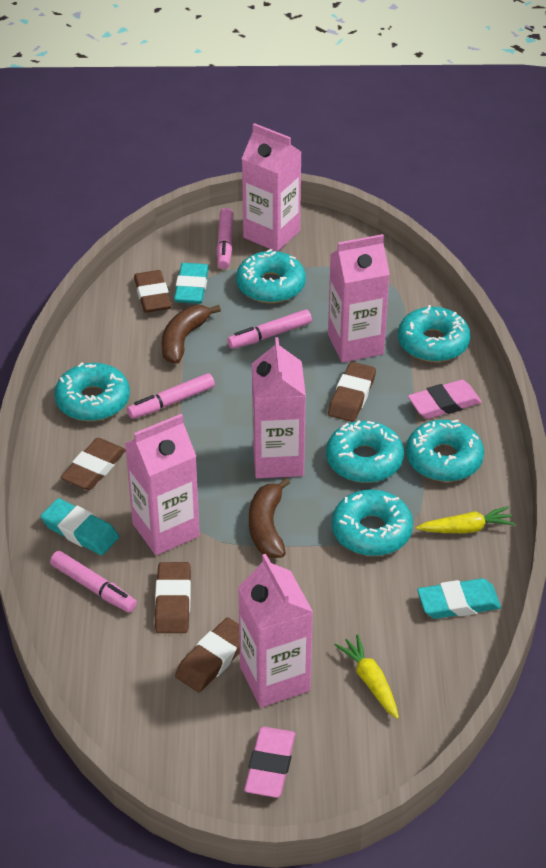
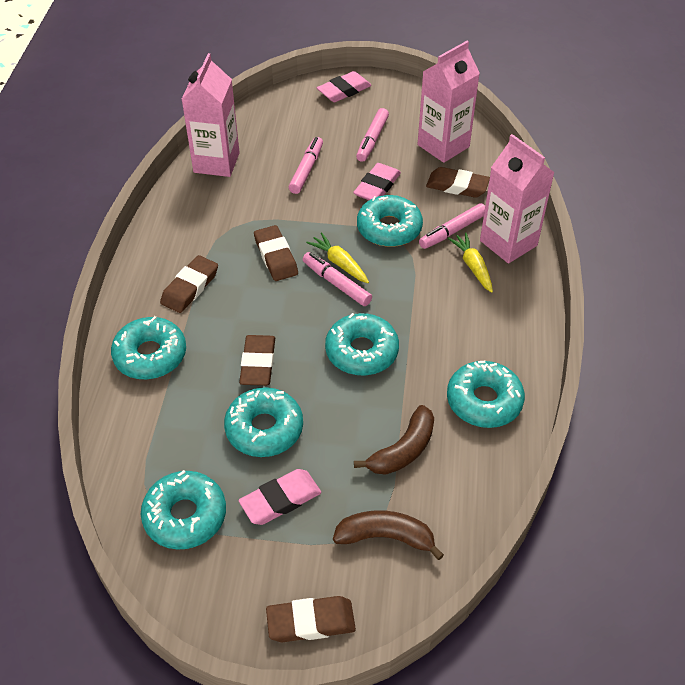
pink carton: 5 -> 3
pink eraser: 2 -> 3
turquoise eraser: 3 -> 0

